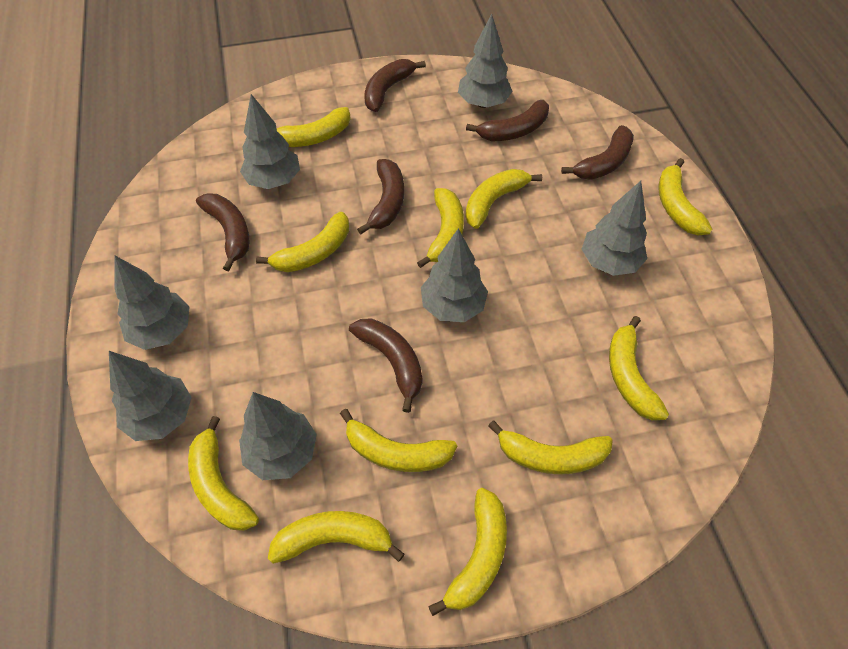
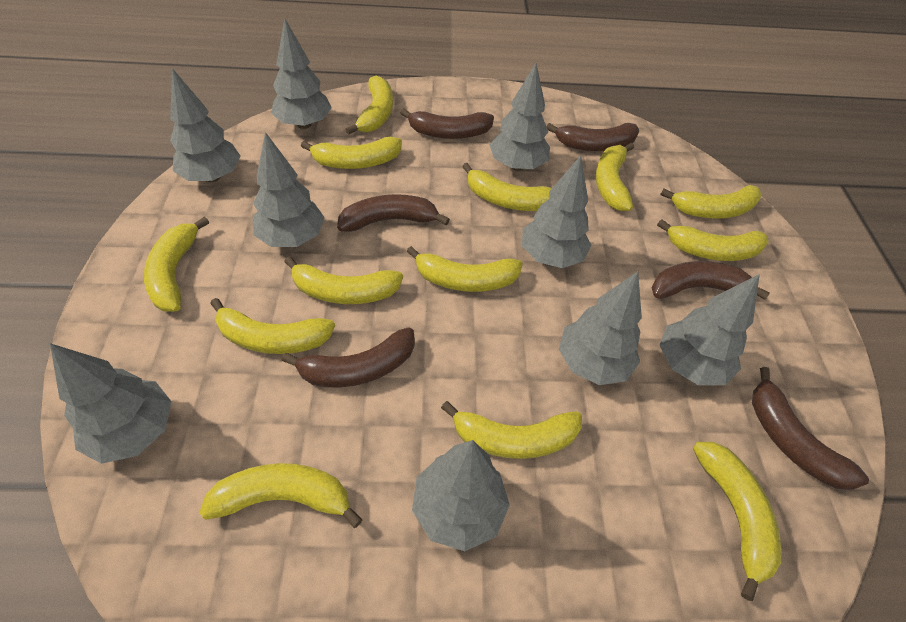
grey tree: 7 -> 9
yellow banana: 11 -> 13

